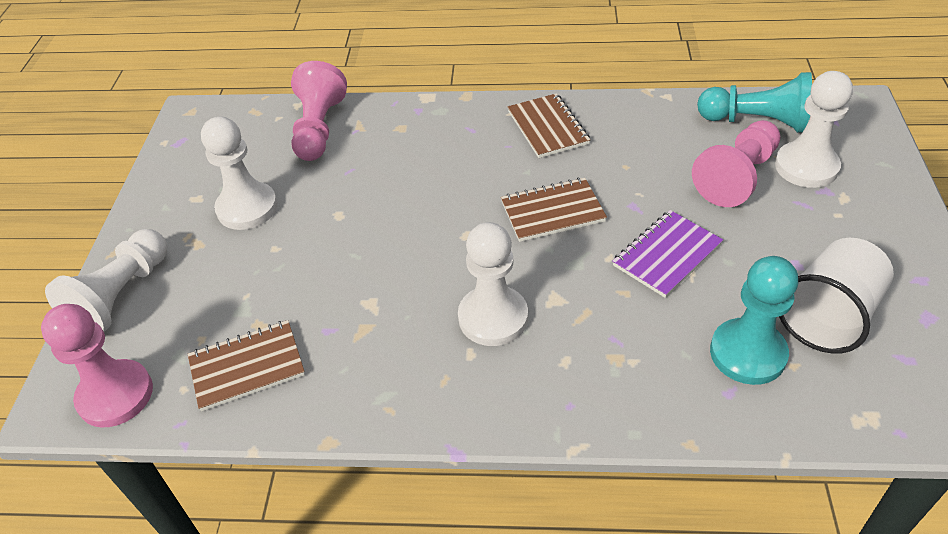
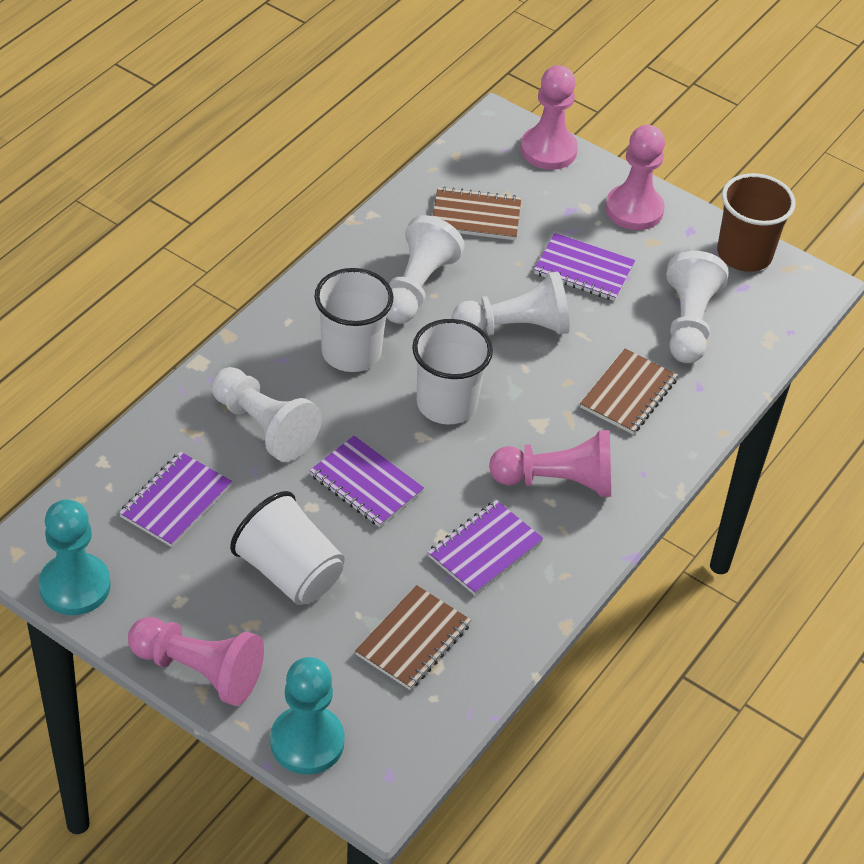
brown cup: 0 -> 1
pink pawn: 3 -> 4
purple notebook: 1 -> 4
white cup: 1 -> 3

